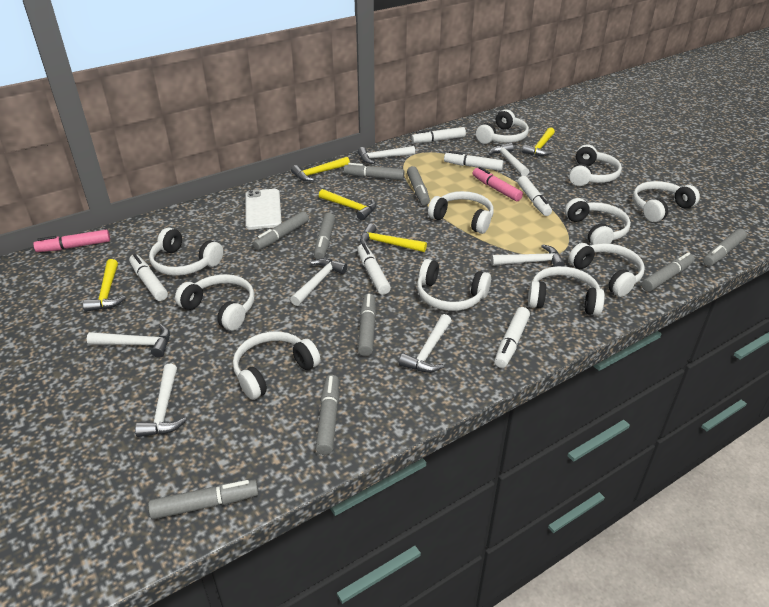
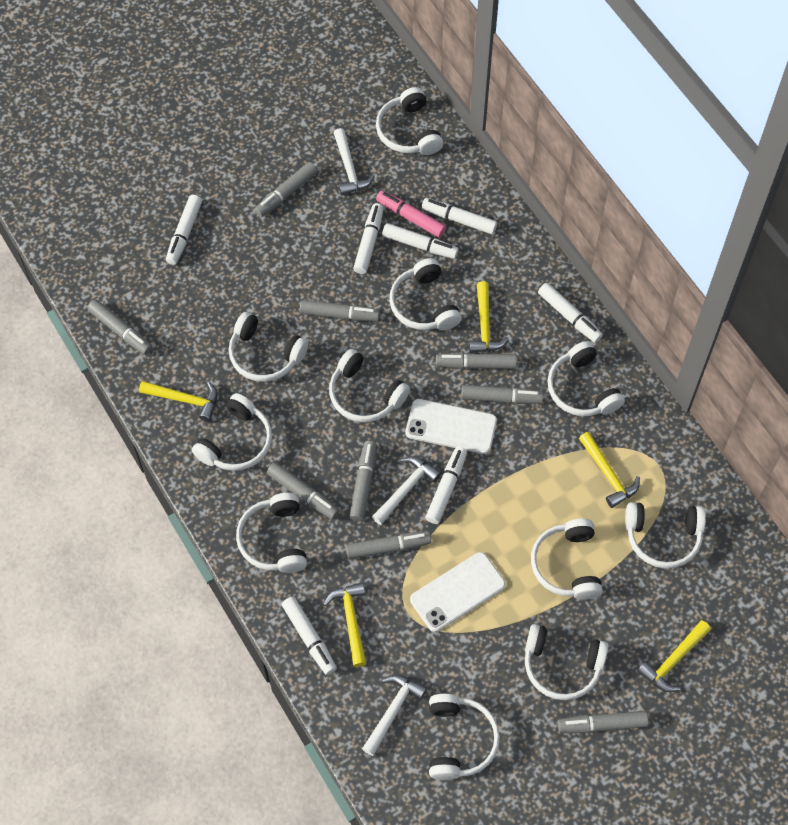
pink marker: 2 -> 1
white hammer: 7 -> 3
white marker: 6 -> 7
white phone: 1 -> 2

